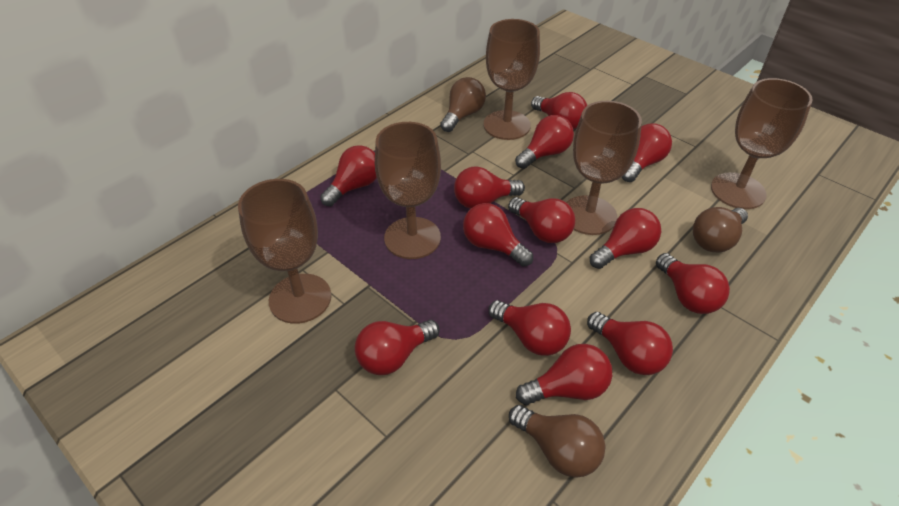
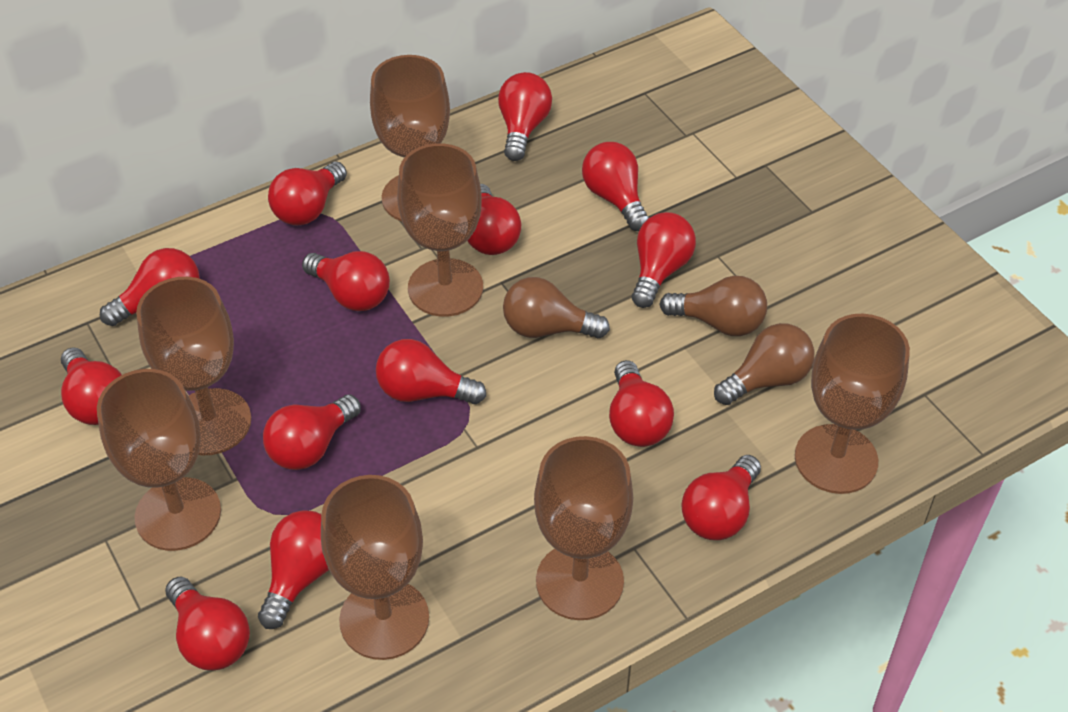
brown goblet: 5 -> 7
red light bulb: 13 -> 14

